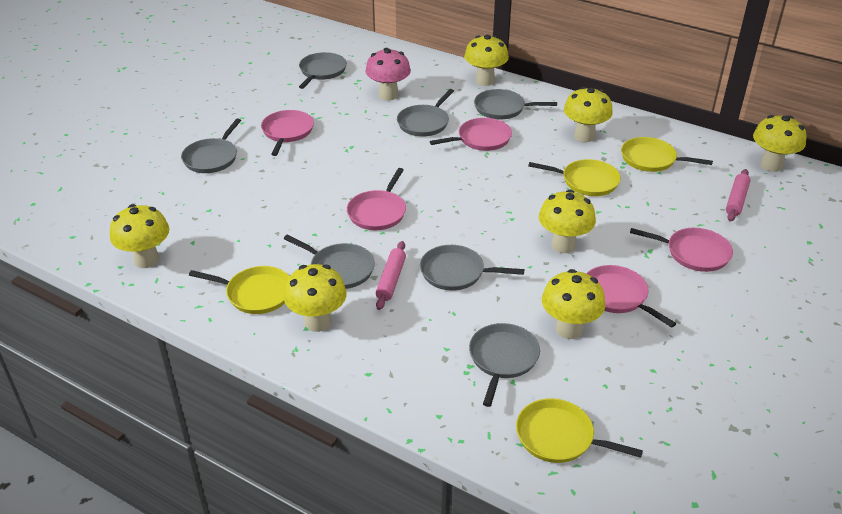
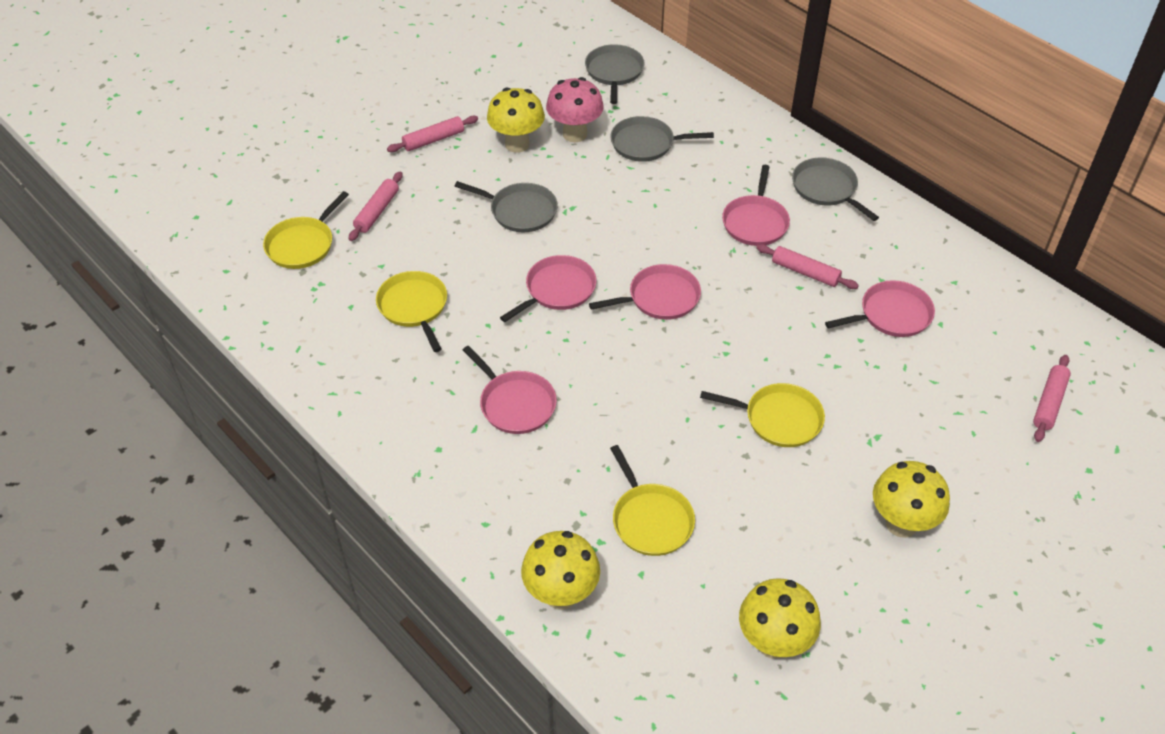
grey pan: 7 -> 4
pink rolling pin: 2 -> 4
yellow mushroom: 7 -> 4

